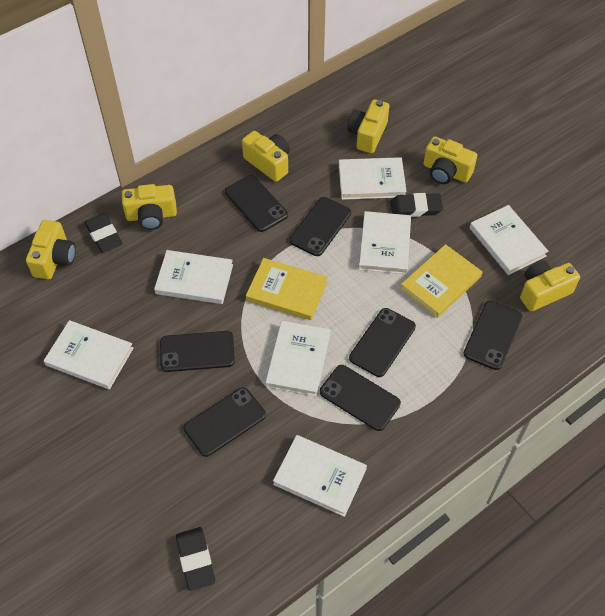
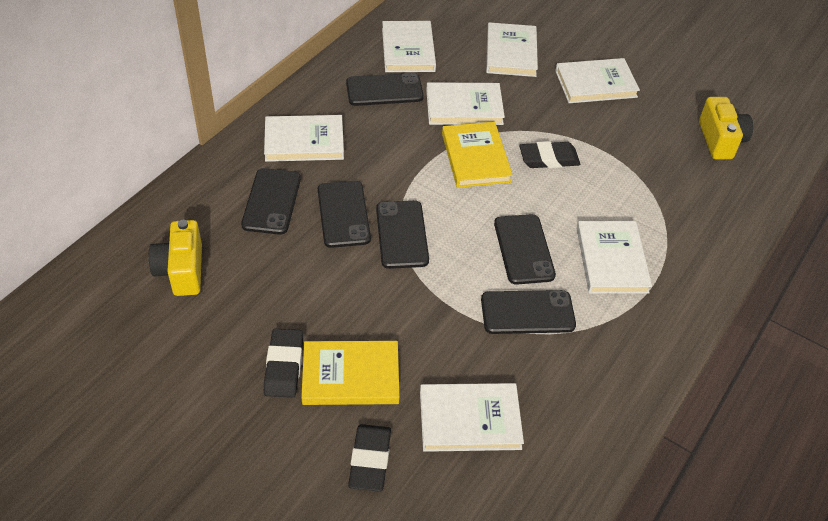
black phone: 7 -> 6
yellow camera: 6 -> 2

